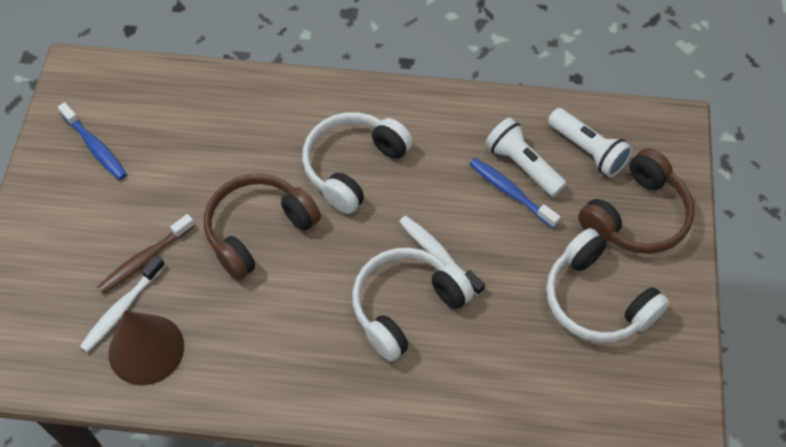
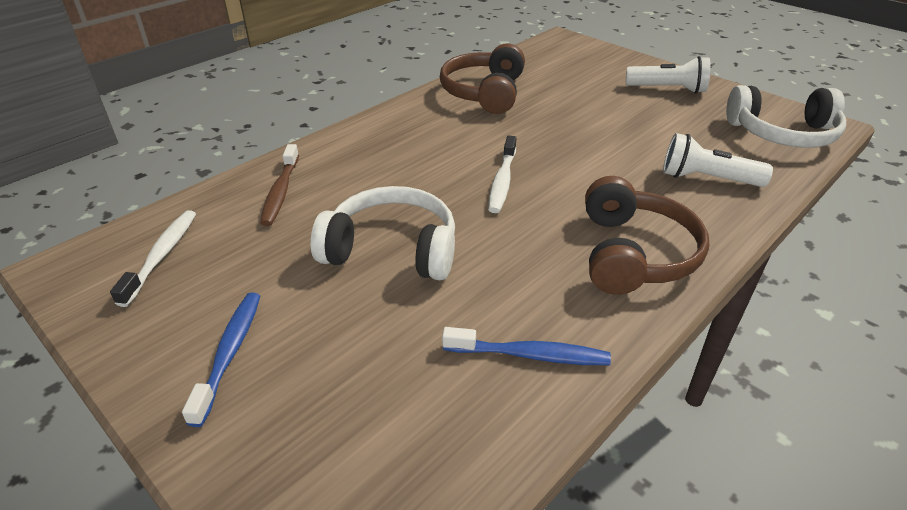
brown cone: 1 -> 0
white headphones: 3 -> 2

